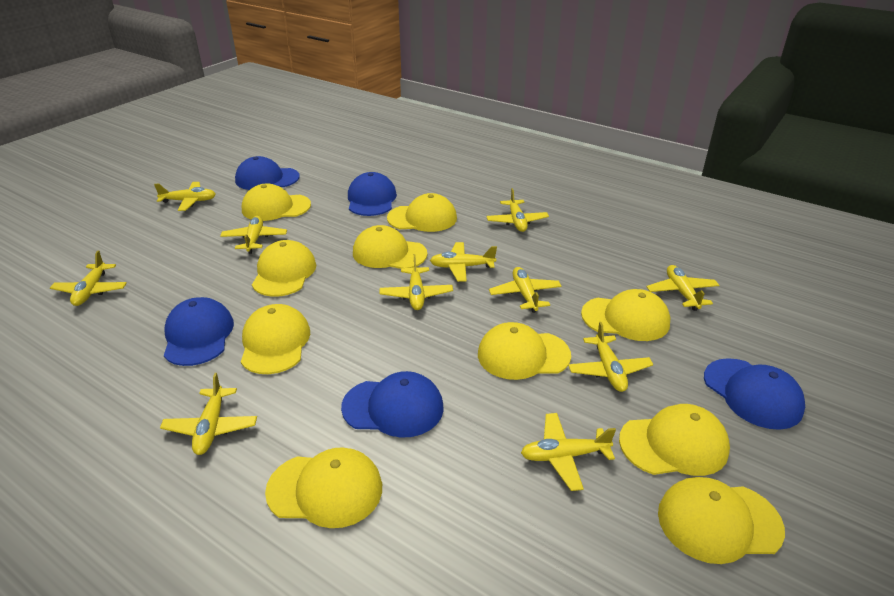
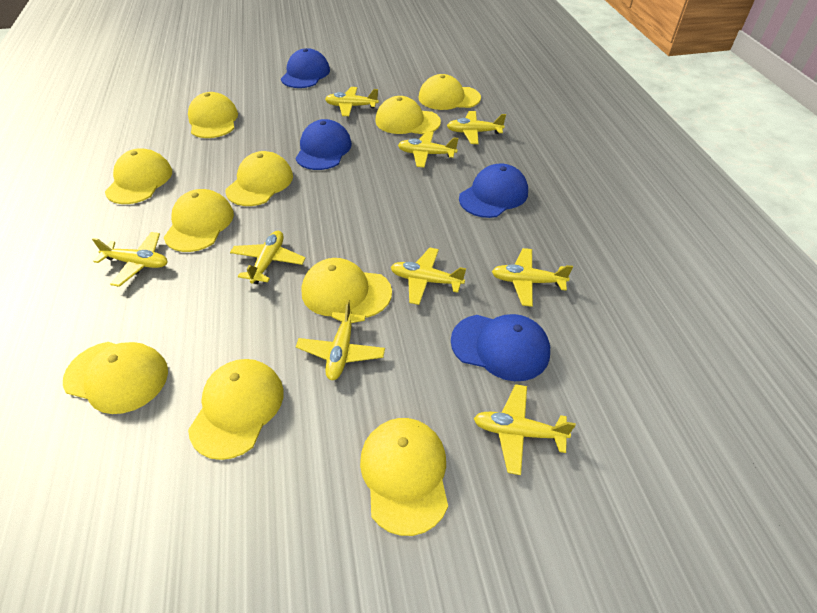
blue cap: 5 -> 4
yellow plane: 11 -> 9

